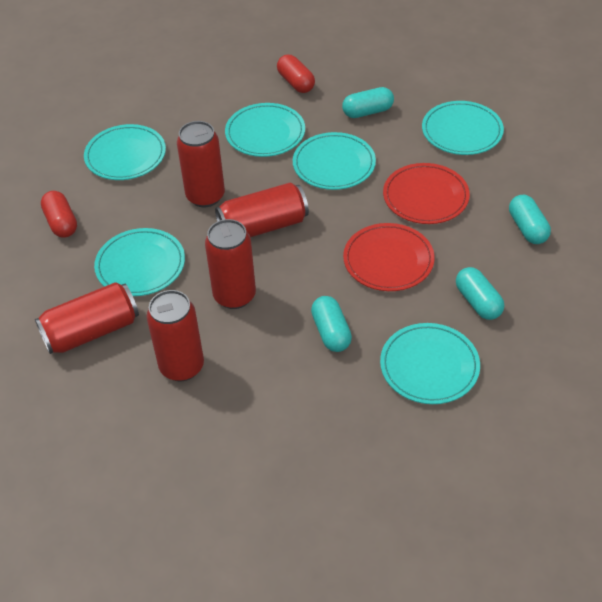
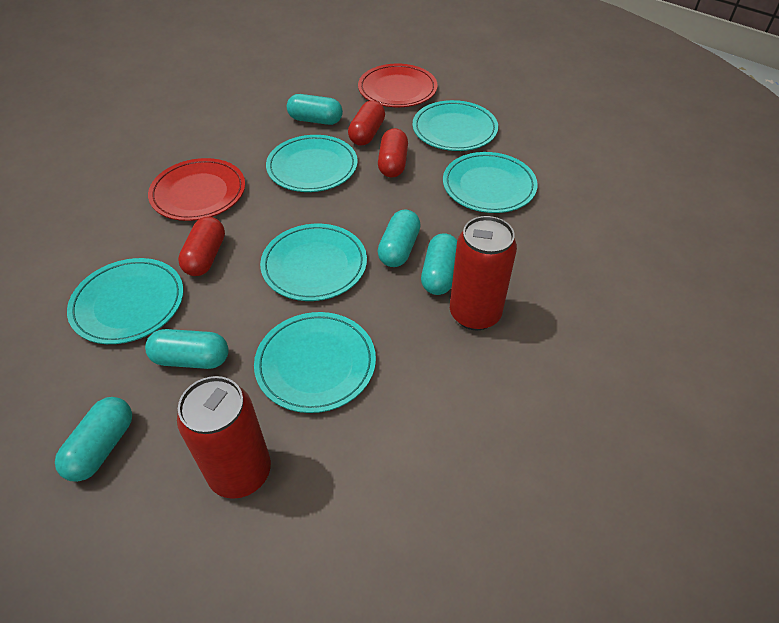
red can: 5 -> 2
red capsule: 2 -> 3
turquoise capsule: 4 -> 5

